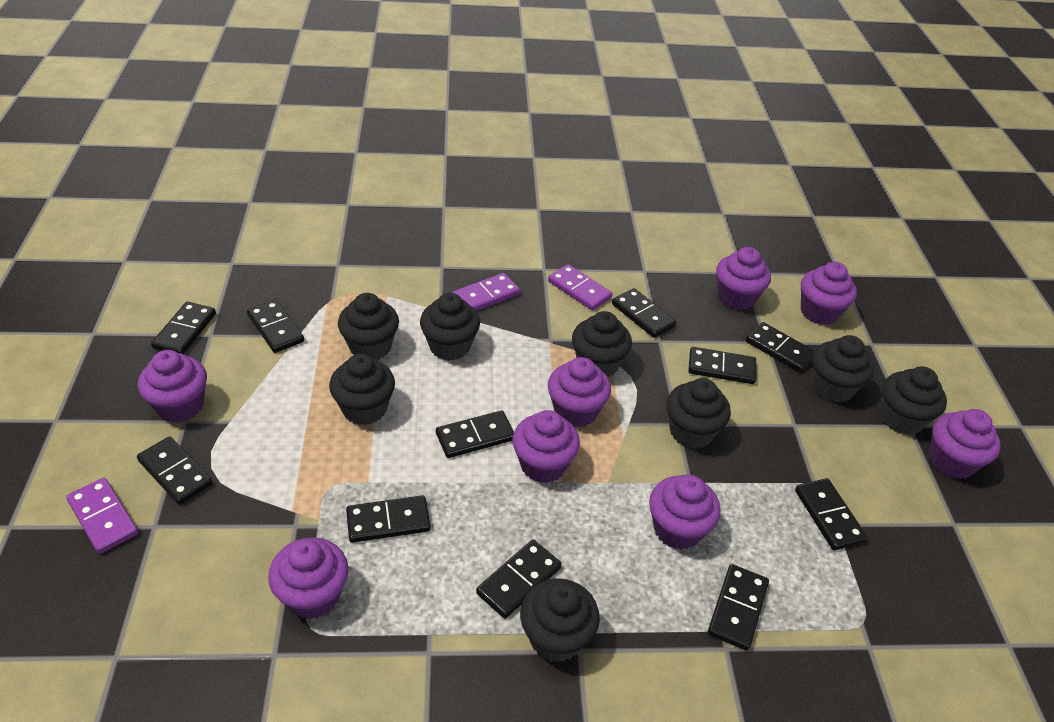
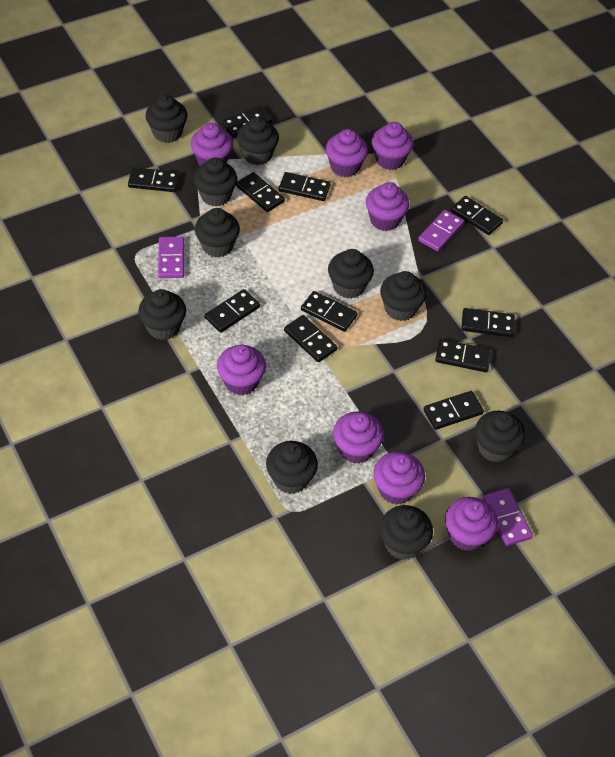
black cupcake: 8 -> 10

